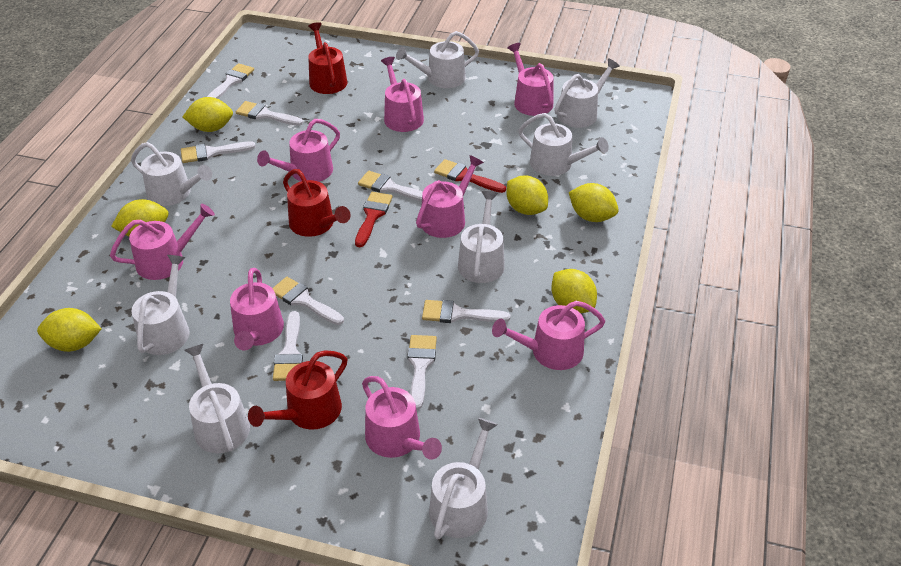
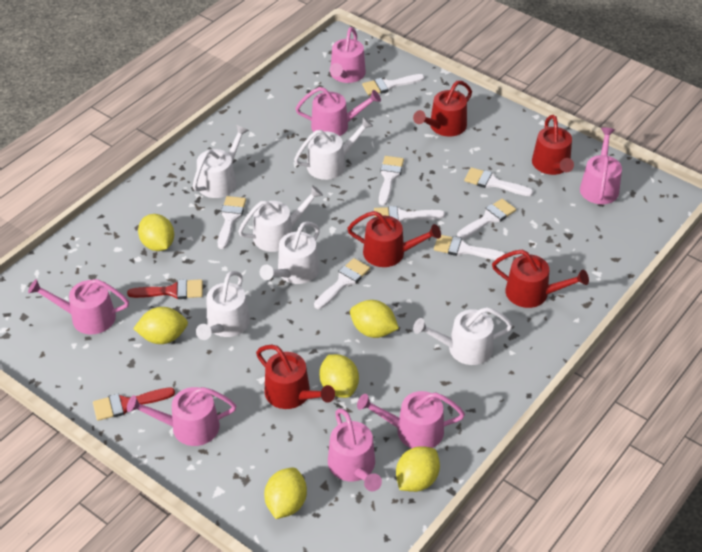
pink watering can: 8 -> 7
red watering can: 3 -> 5
white watering can: 8 -> 6

